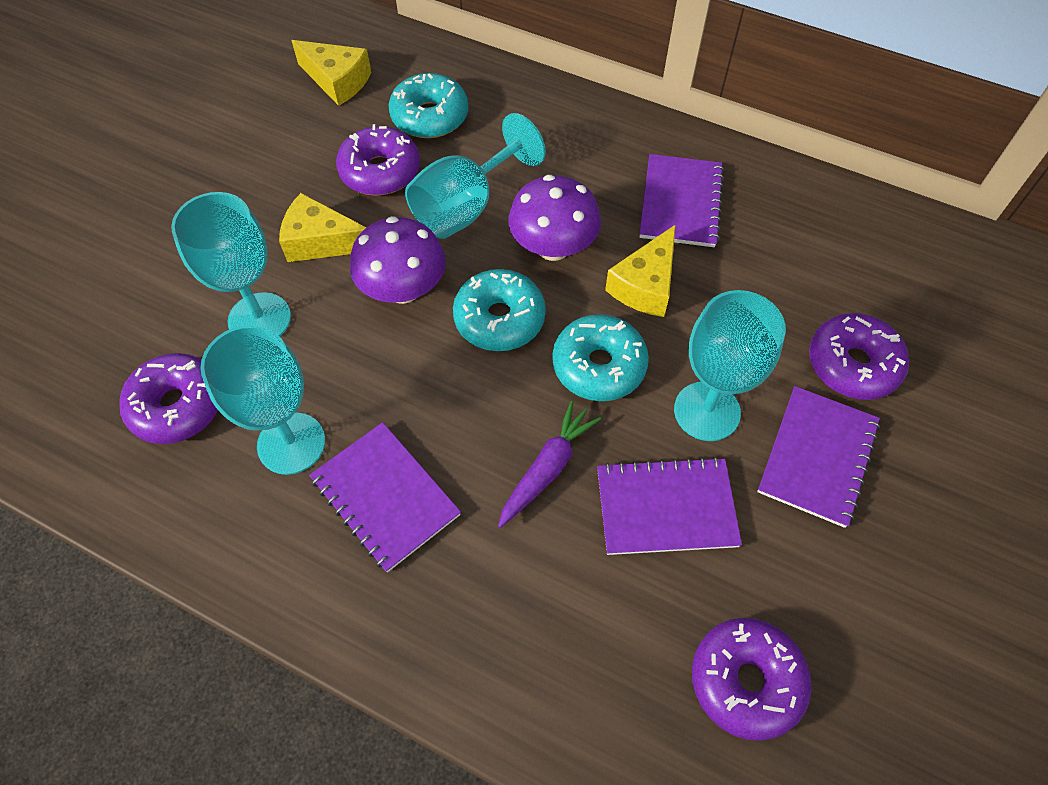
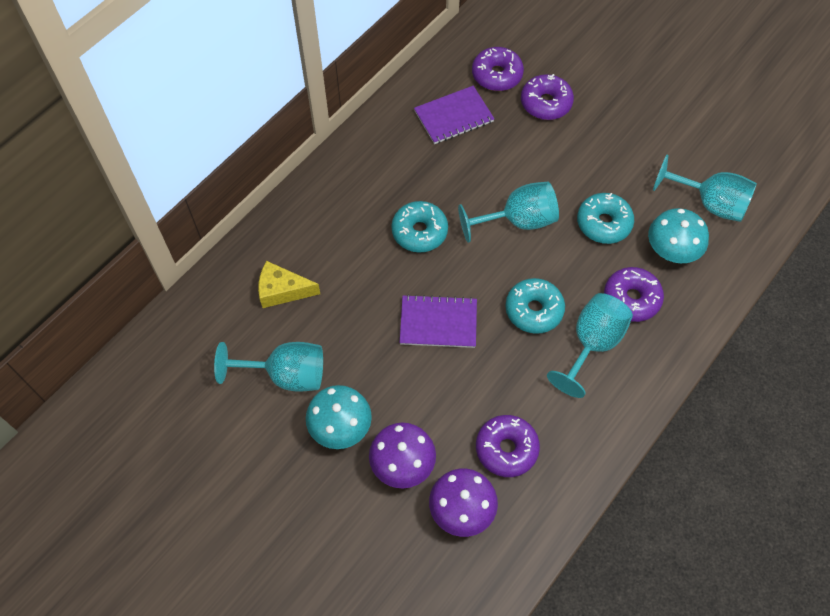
purple carrot: 1 -> 0
purple notebook: 4 -> 2
turquoise mushroom: 0 -> 2
yellow cheese: 3 -> 1

